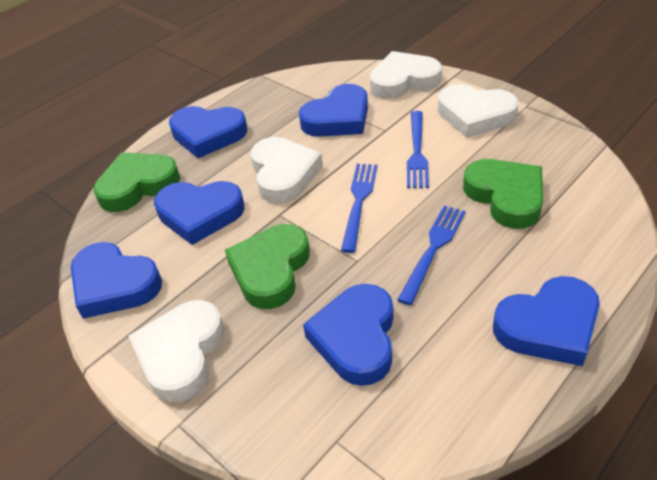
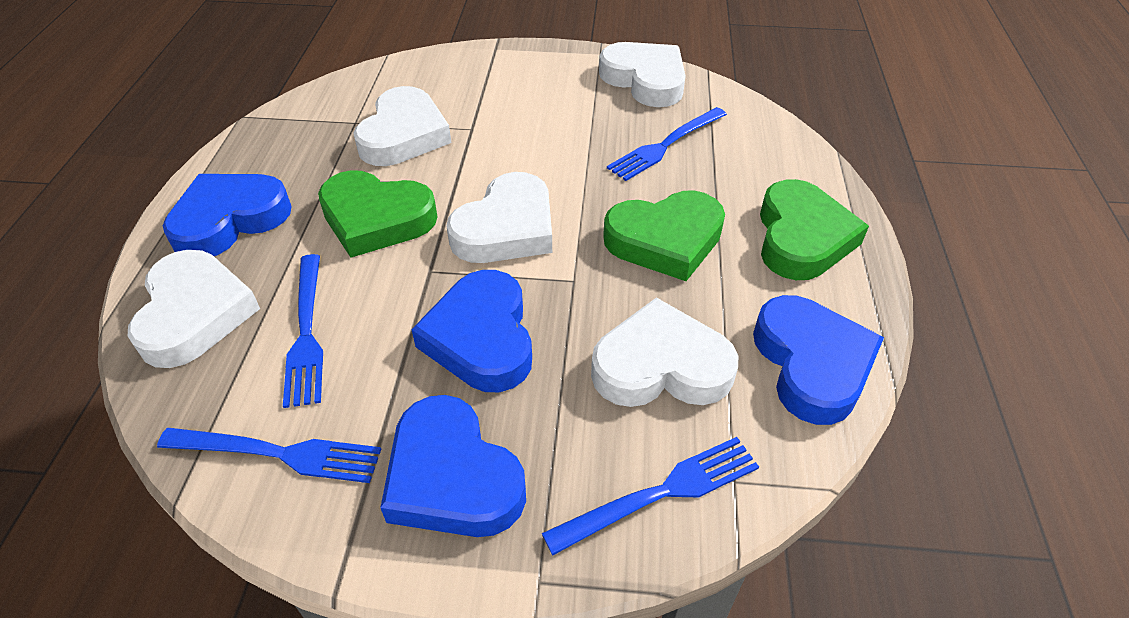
blue fork: 3 -> 4
blue heart: 6 -> 4
white heart: 4 -> 5

